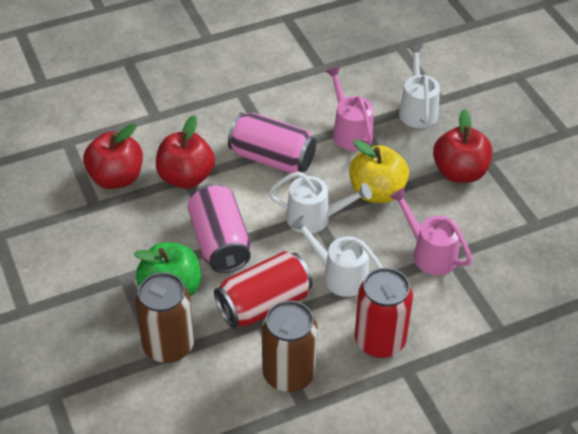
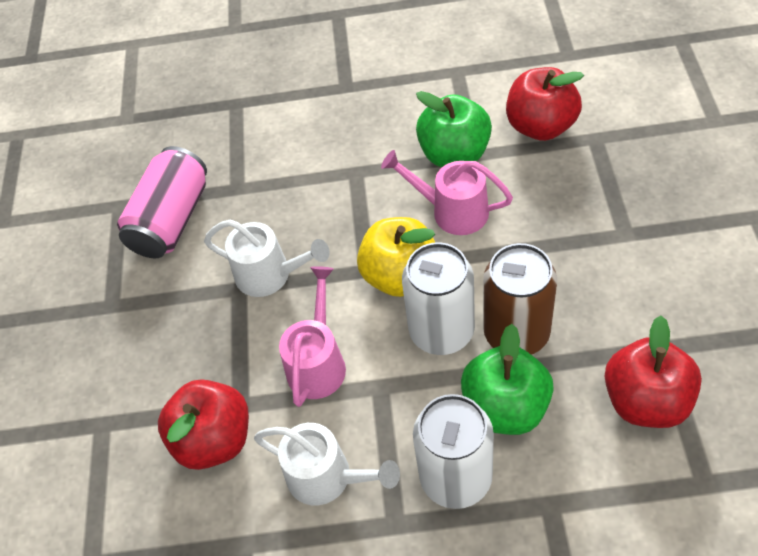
brown can: 2 -> 1
green apple: 1 -> 2
pink can: 2 -> 1
red can: 2 -> 0
white can: 0 -> 2
white watering can: 3 -> 2

